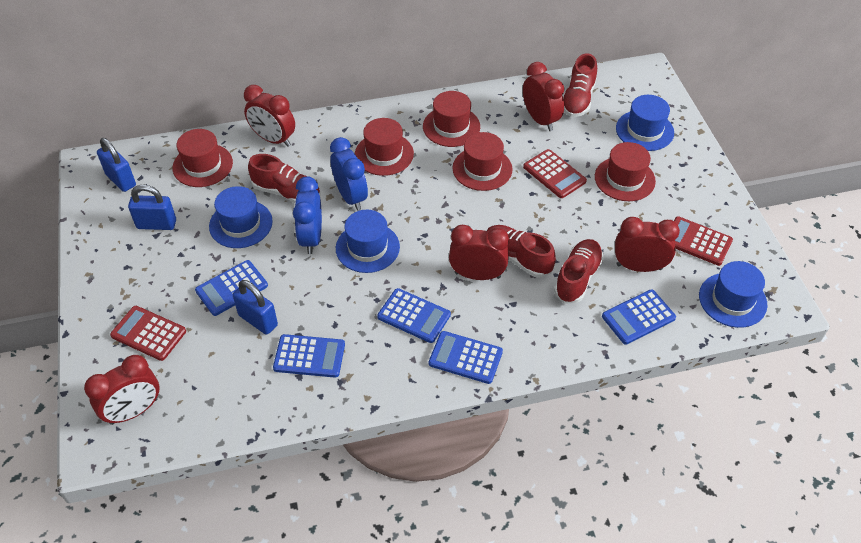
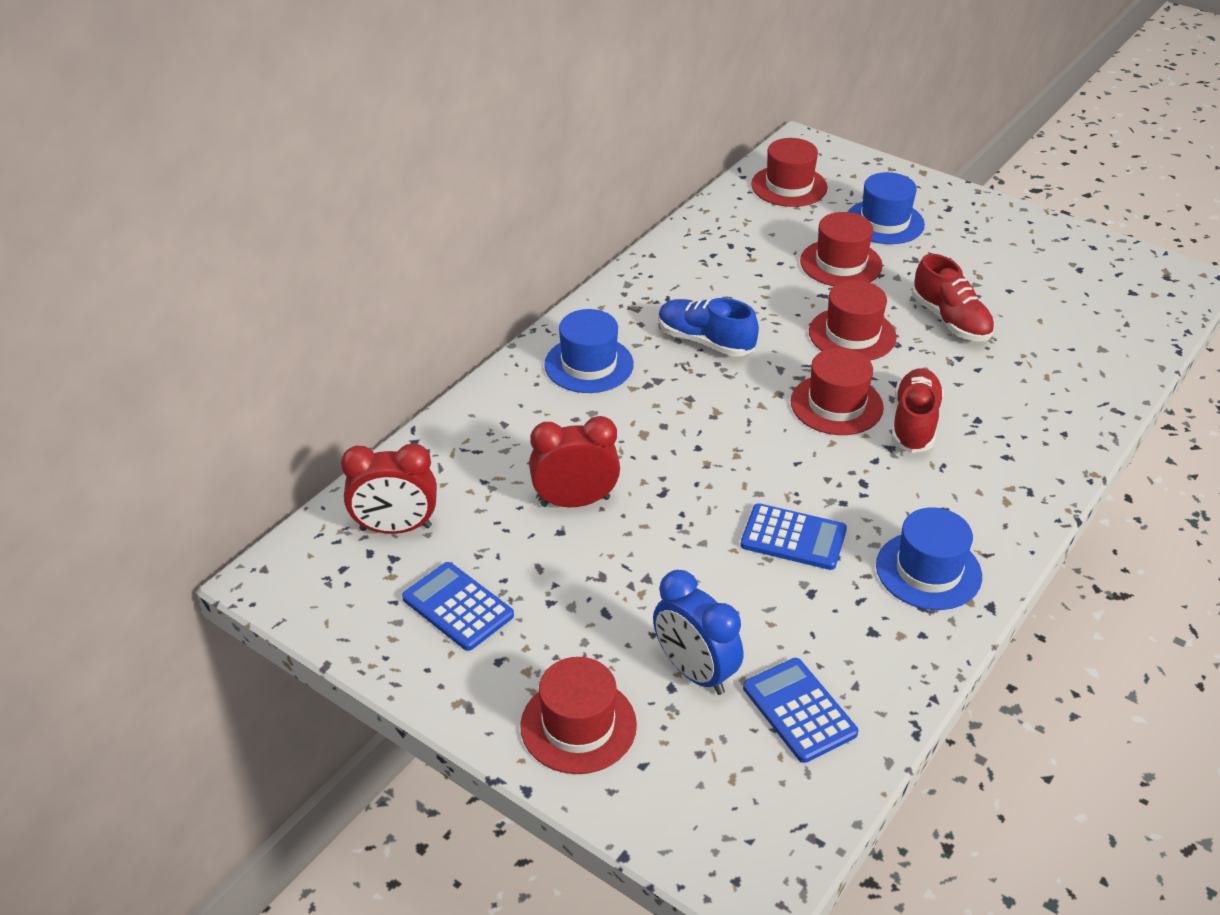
blue calculator: 5 -> 3
blue clock: 2 -> 1
blue hat: 4 -> 3
blue padlock: 3 -> 0
blue shoe: 0 -> 1
red calculator: 3 -> 0
red clock: 5 -> 2
red shoe: 4 -> 2

